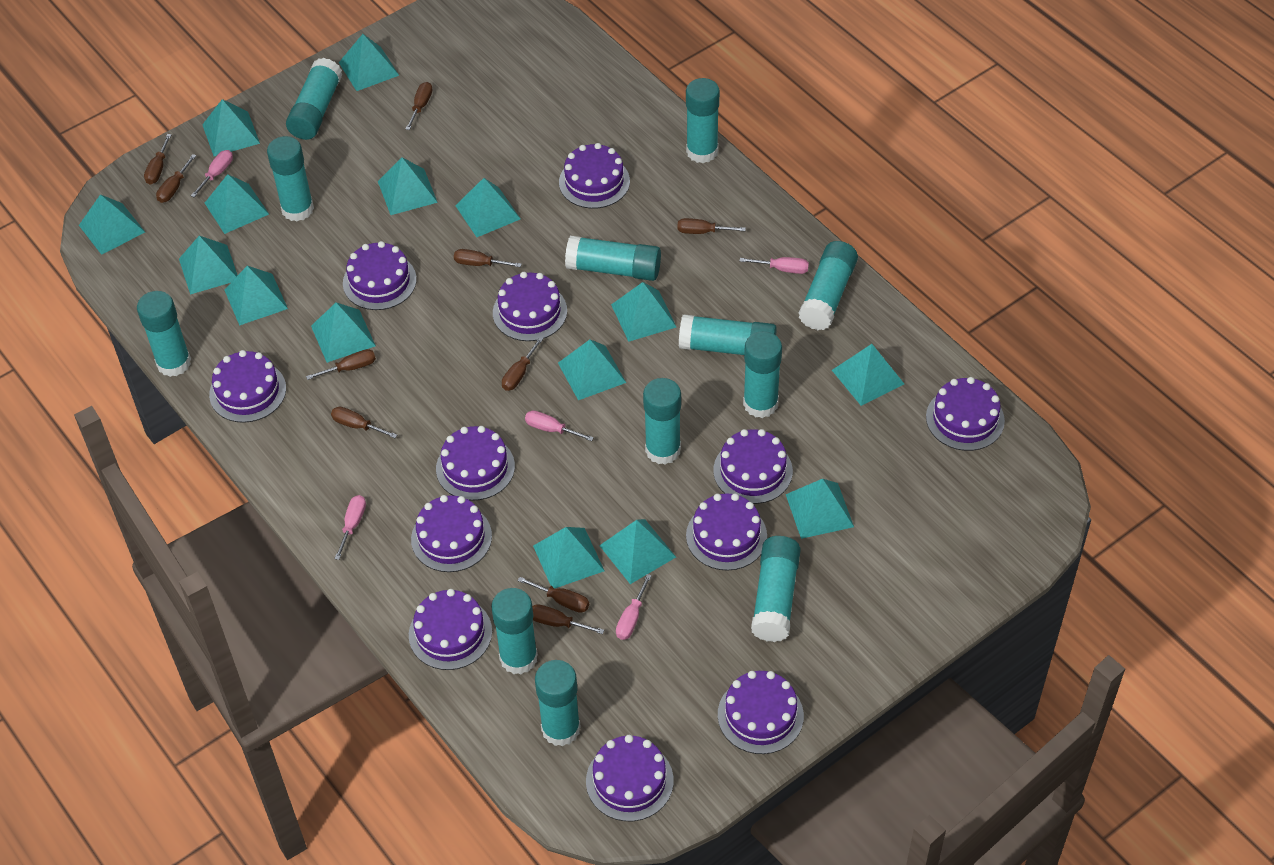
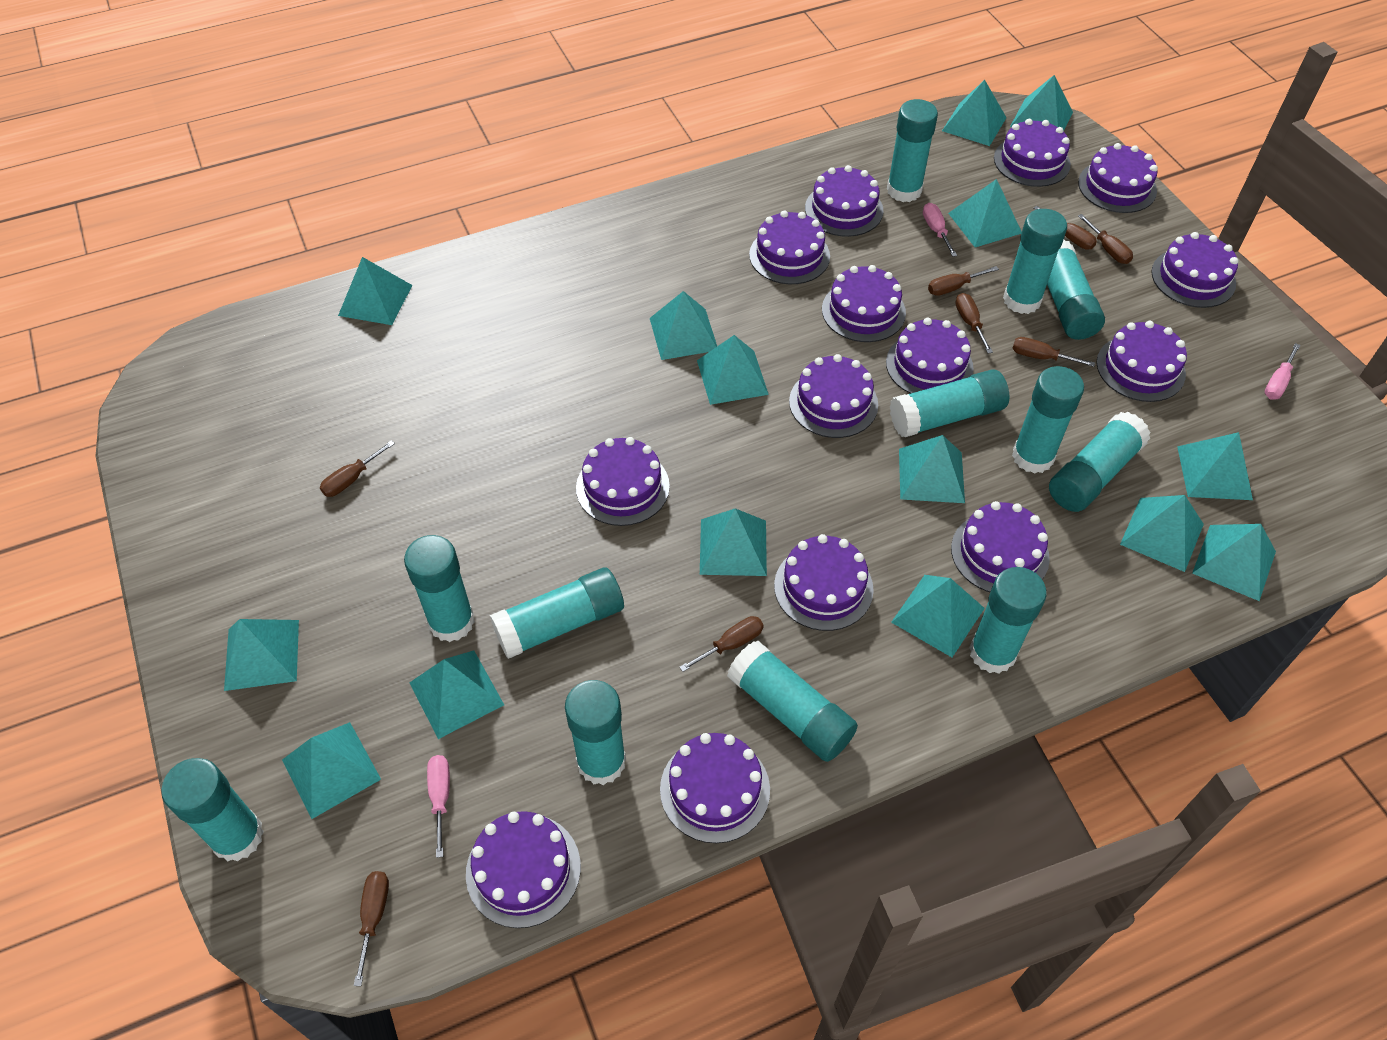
brown screwdriver: 10 -> 8
pink screwdriver: 5 -> 3
purple cake: 12 -> 14

